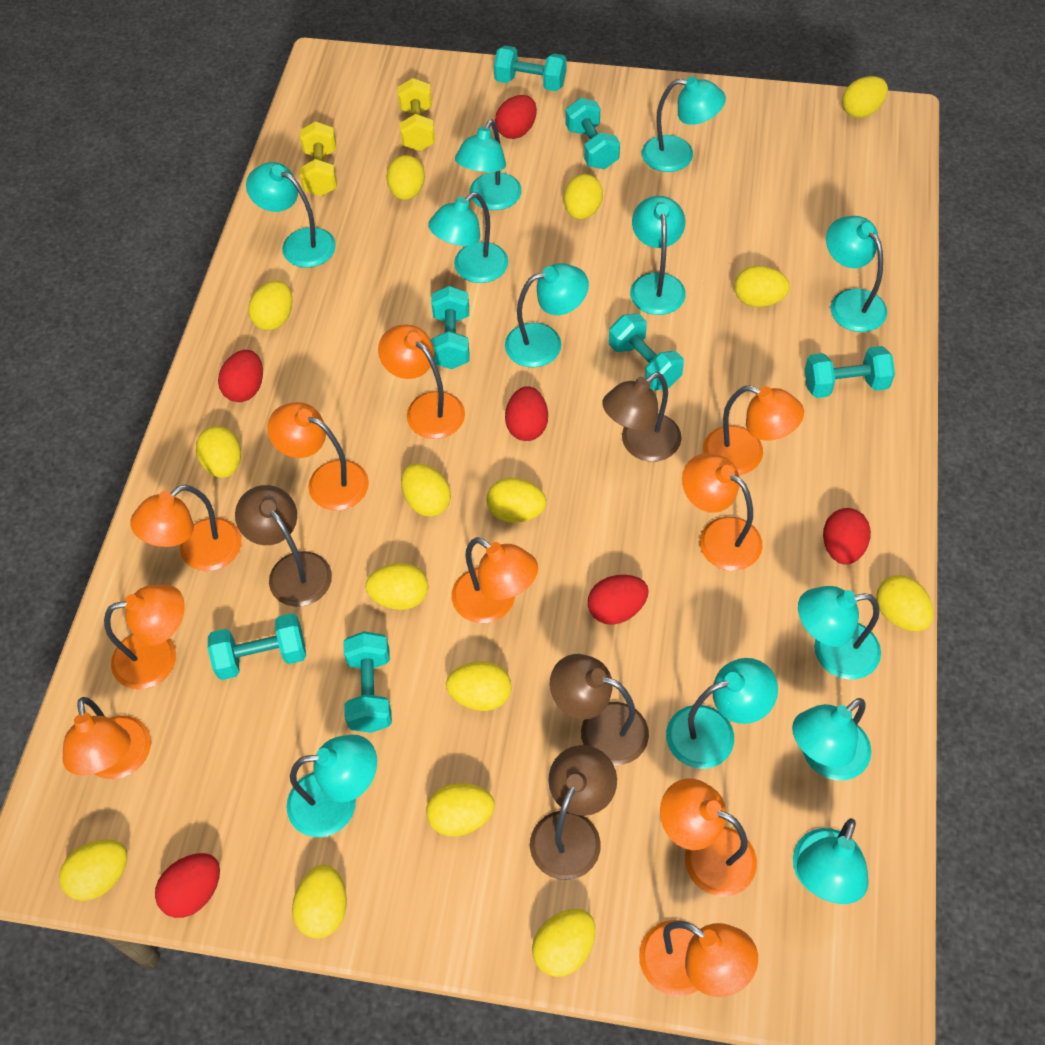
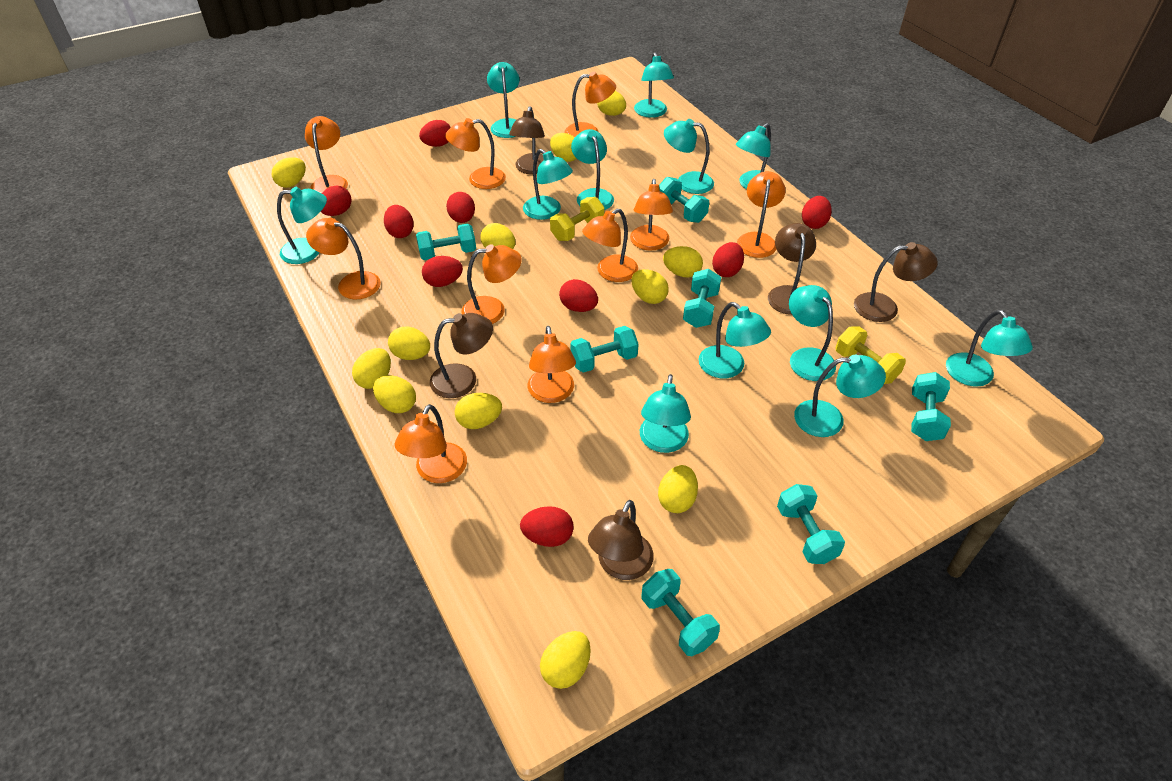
brown lamp: 4 -> 5
red egg: 6 -> 9
yellow egg: 15 -> 12

